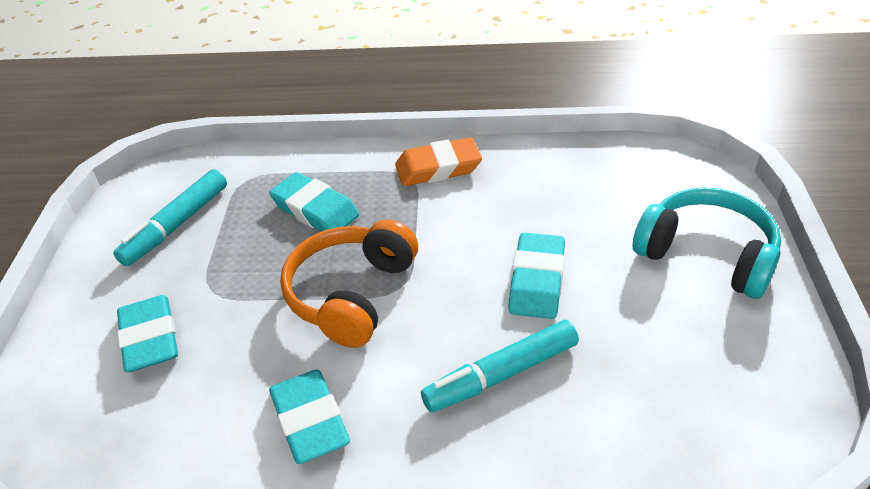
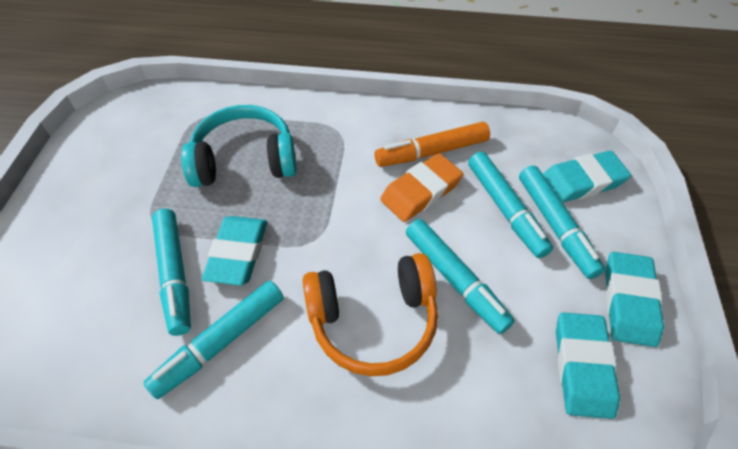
orange marker: 0 -> 1
turquoise marker: 2 -> 5

